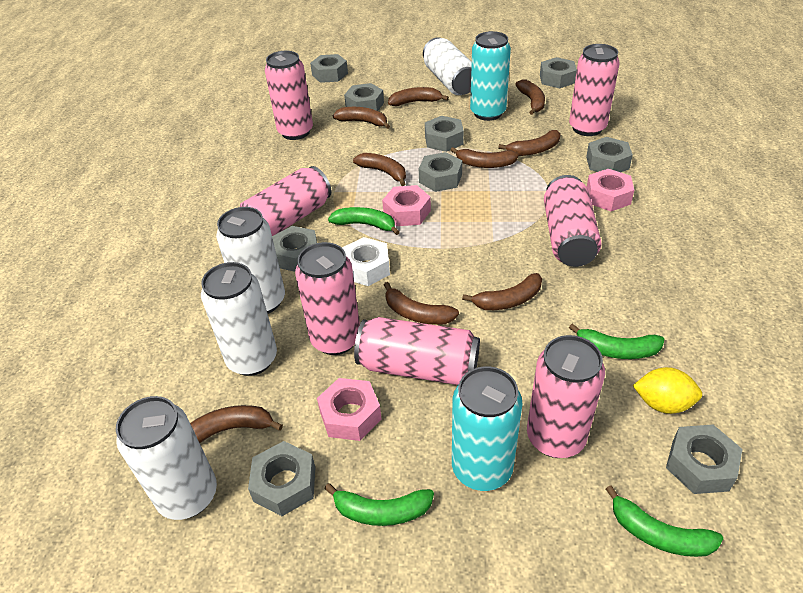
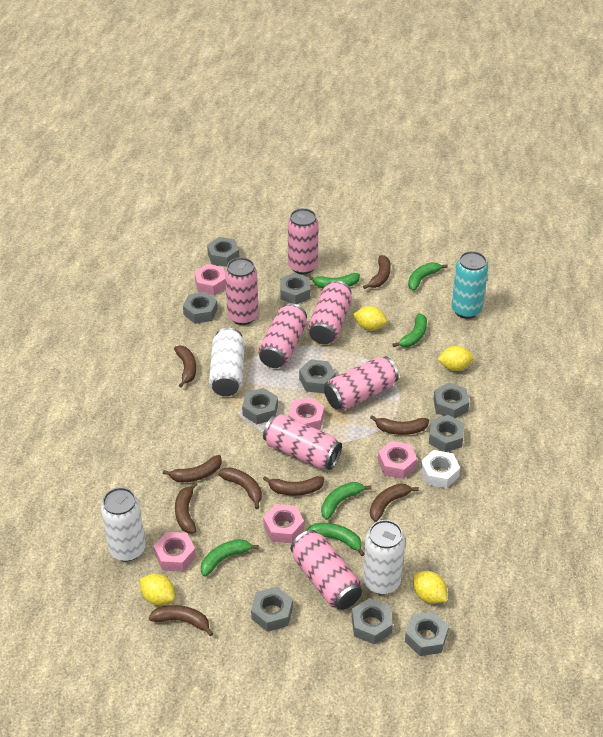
green banana: 4 -> 6
grey nut: 9 -> 10
pink nut: 3 -> 5
turquoise can: 2 -> 1
white can: 4 -> 3
yellow lemon: 1 -> 4

